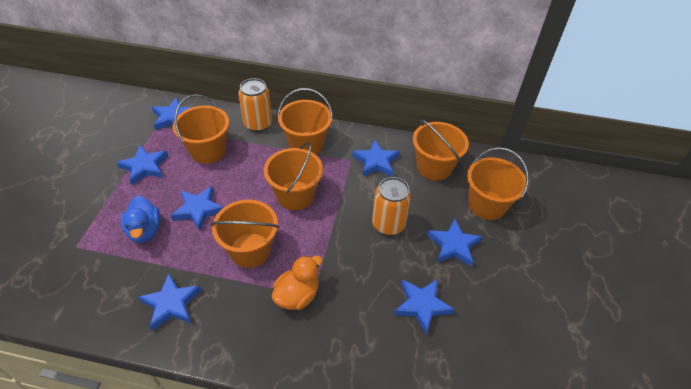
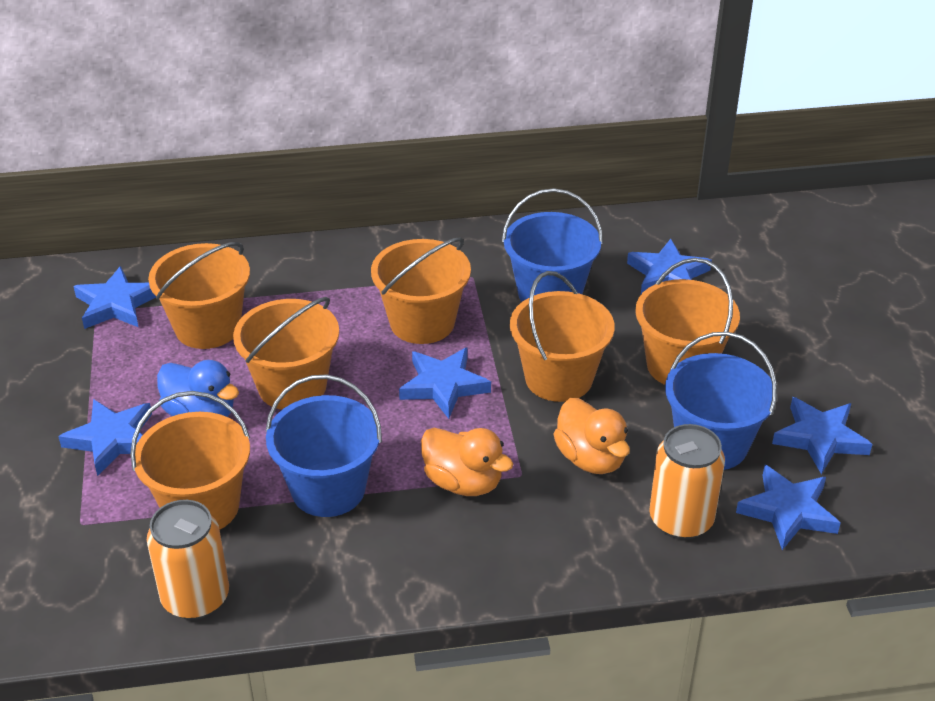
blue bucket: 0 -> 3
blue star: 7 -> 6
orange duck: 1 -> 2

